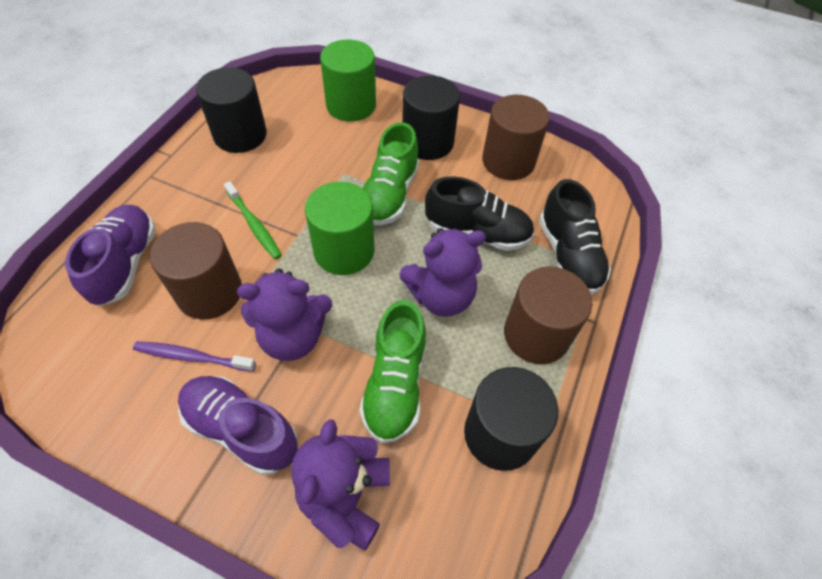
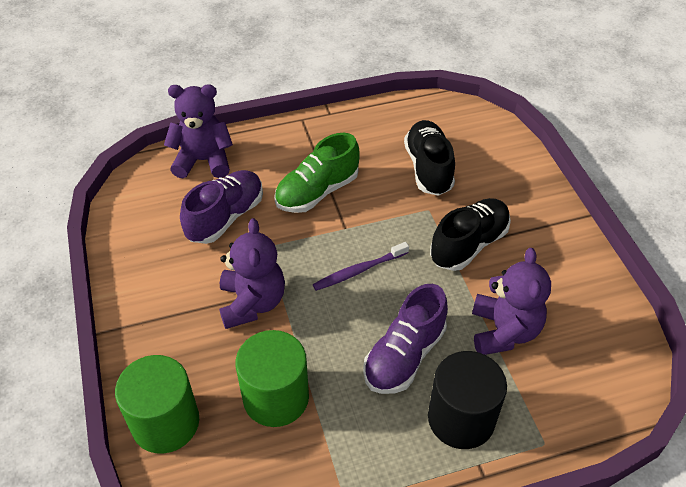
black cylinder: 3 -> 1
brown cylinder: 3 -> 0
green shoe: 2 -> 1
green toothbrush: 1 -> 0

